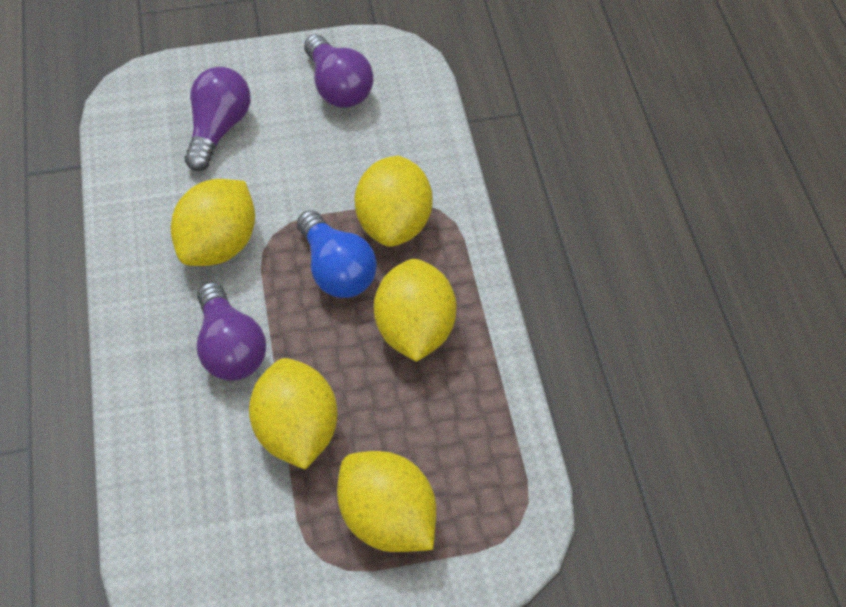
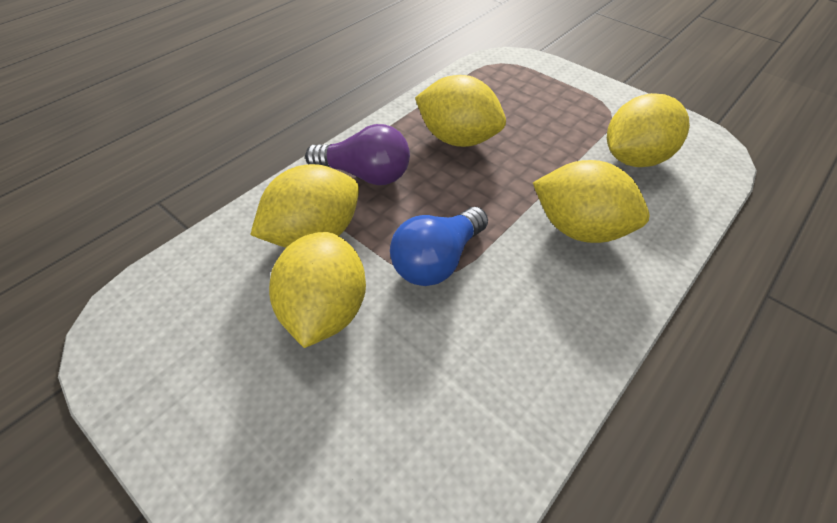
purple light bulb: 3 -> 1

